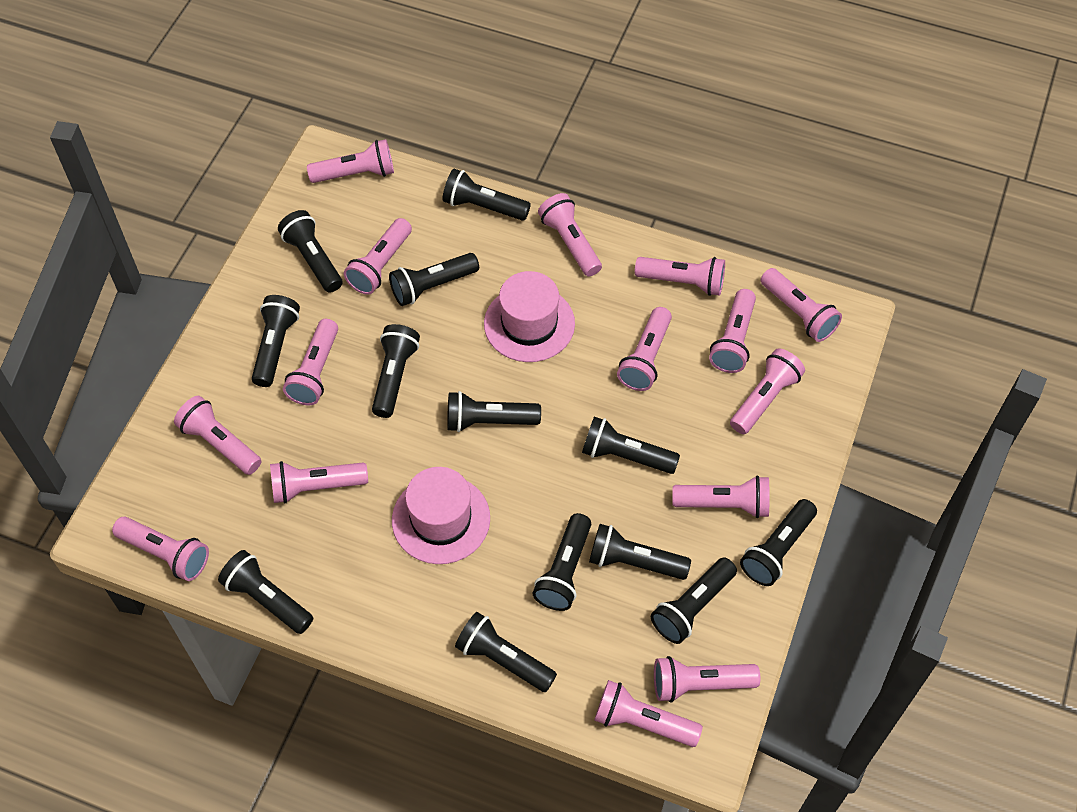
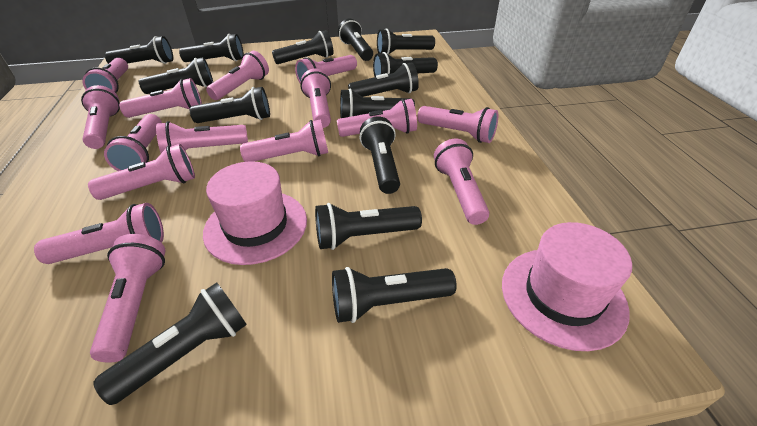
black flashlight: 13 -> 14

